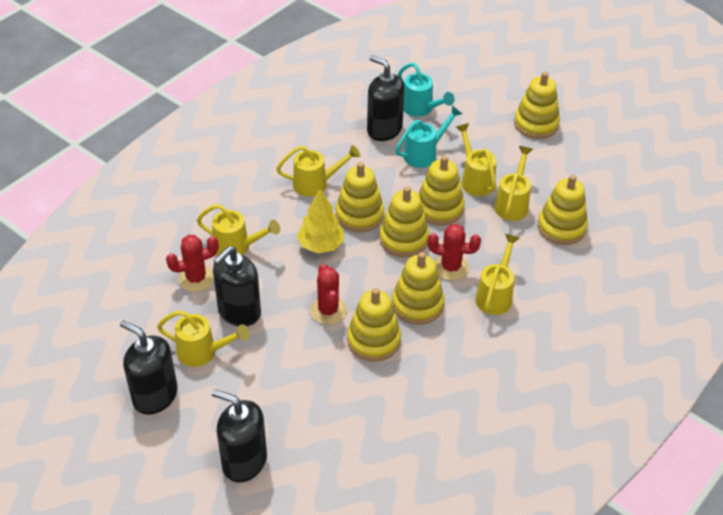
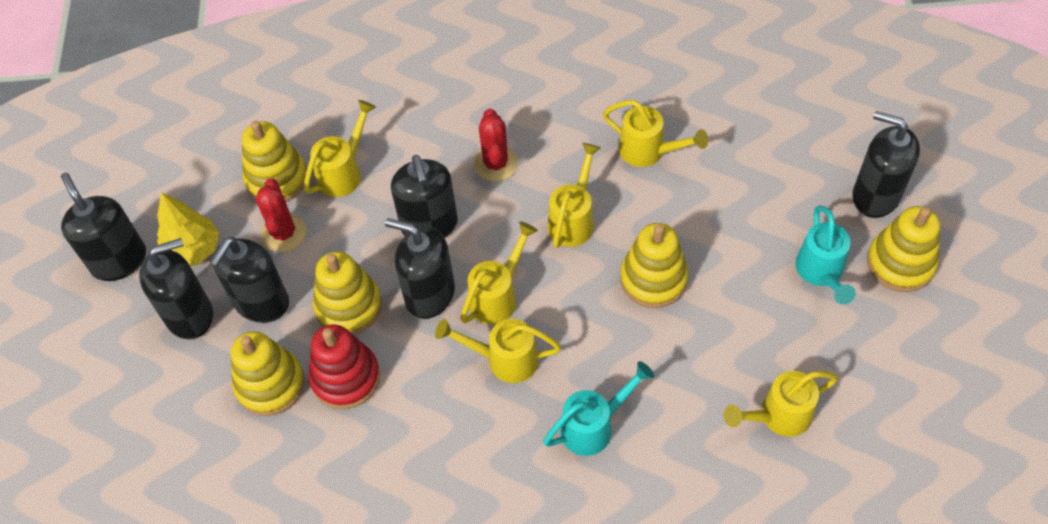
black soap dispenser: 4 -> 6
red cactus: 3 -> 2
red stacking toy: 0 -> 1
yellow stacking toy: 7 -> 5

